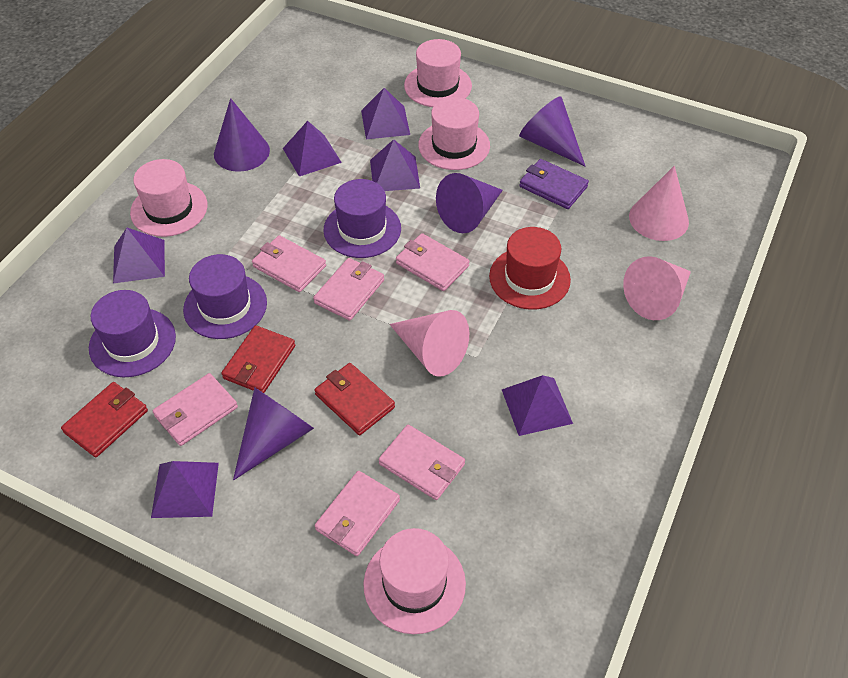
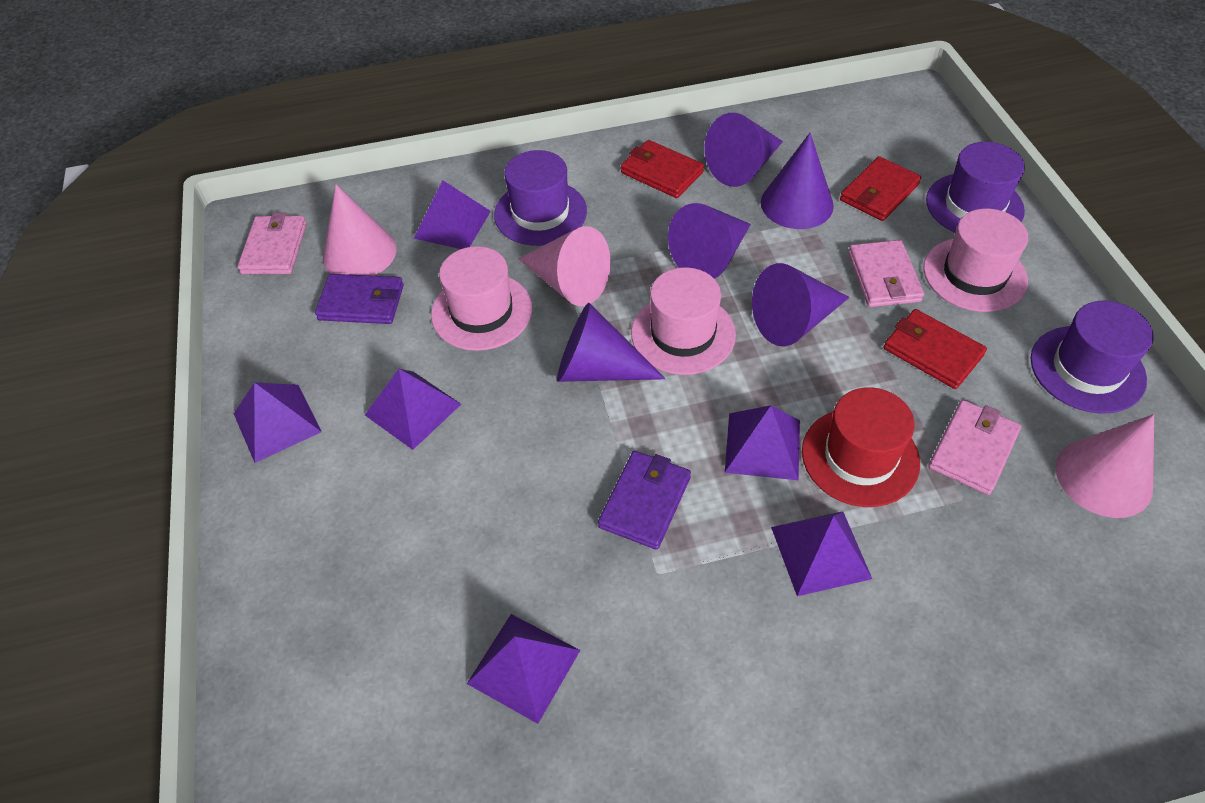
pink hat: 4 -> 3
pink wallet: 6 -> 3
purple cone: 4 -> 5
purple wallet: 1 -> 2

